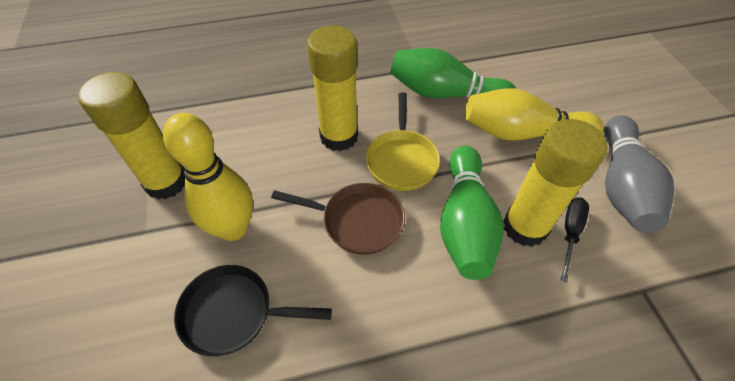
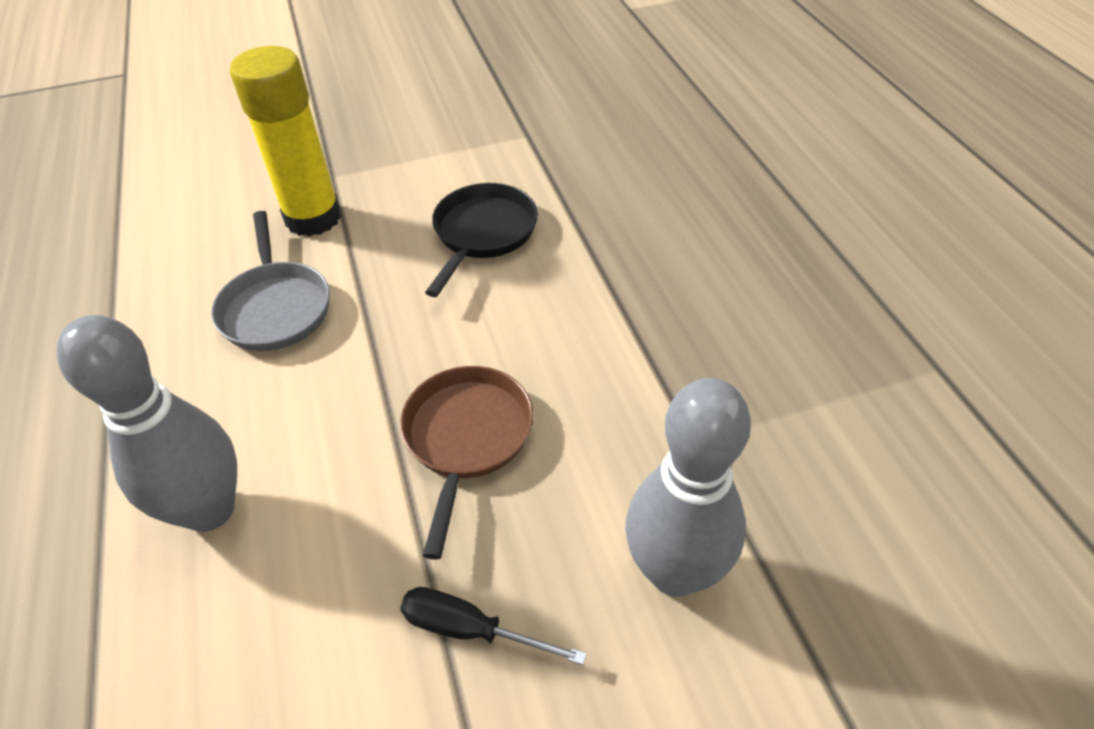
green bowling pin: 2 -> 0
grey bowling pin: 1 -> 2
grey pan: 0 -> 1
yellow bowling pin: 2 -> 0
yellow glue stick: 3 -> 1
yellow pan: 1 -> 0

